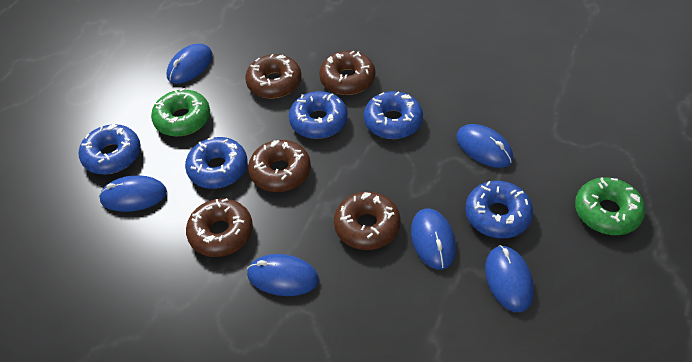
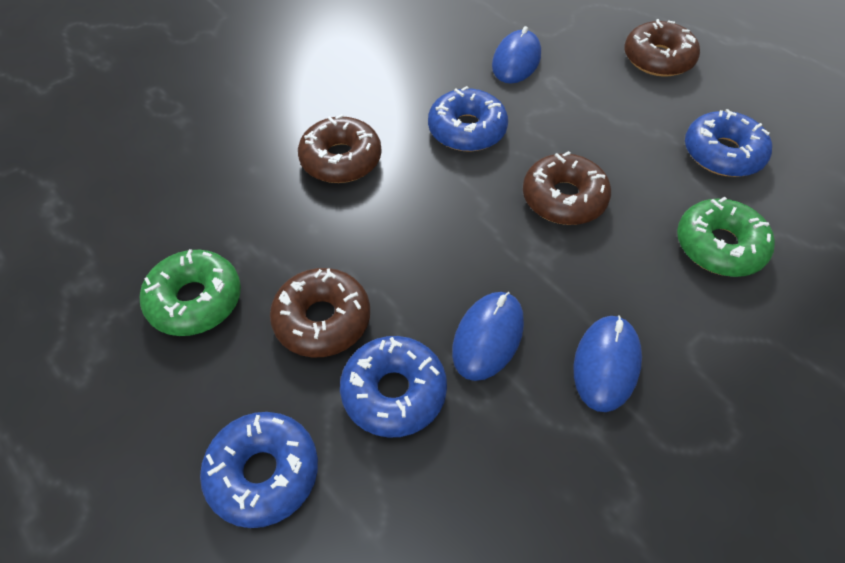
blue donut: 5 -> 4
blue mouse: 6 -> 3
brown donut: 5 -> 4

